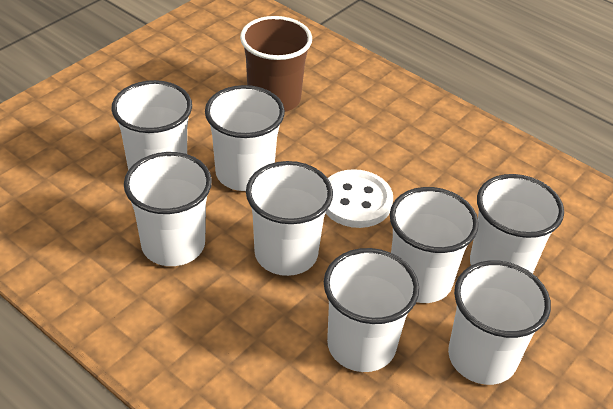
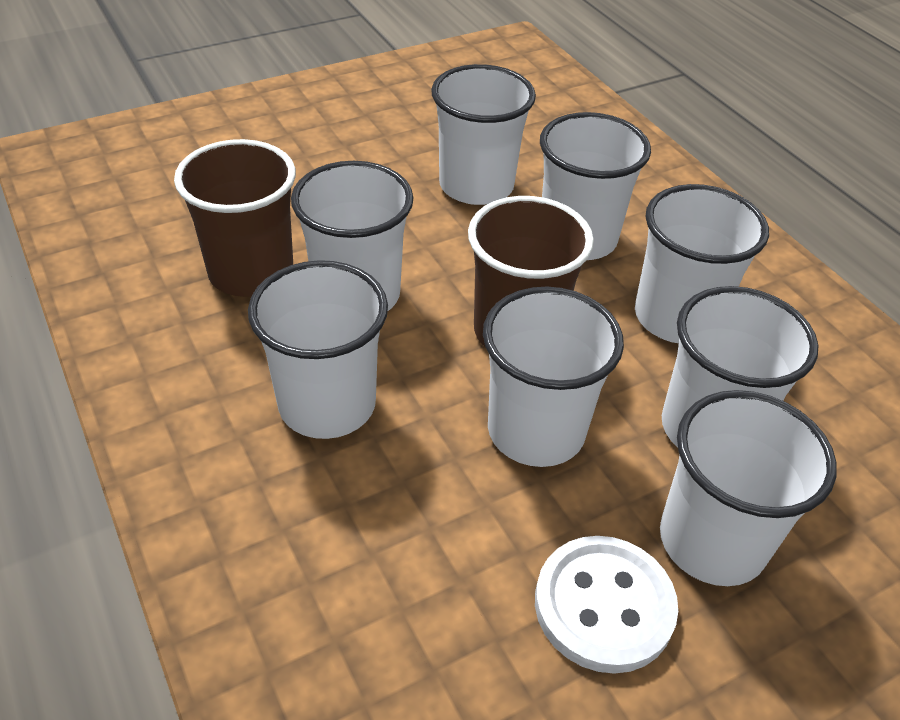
brown cup: 1 -> 2

